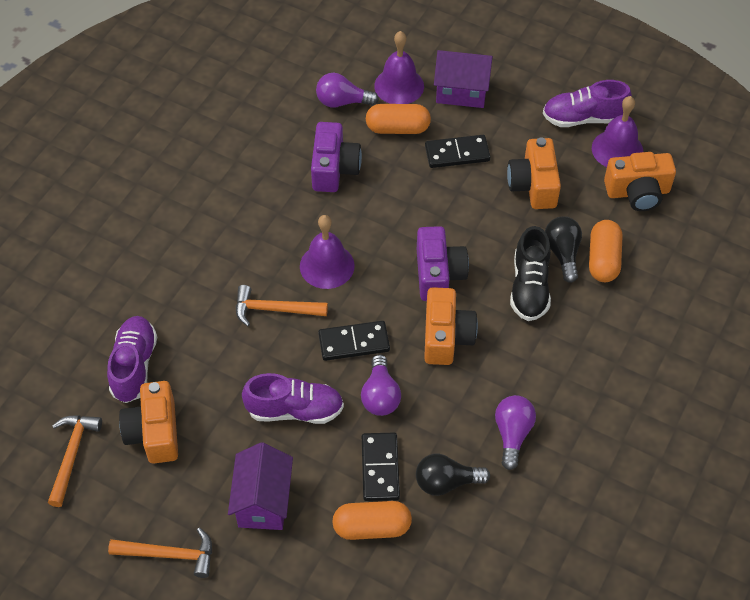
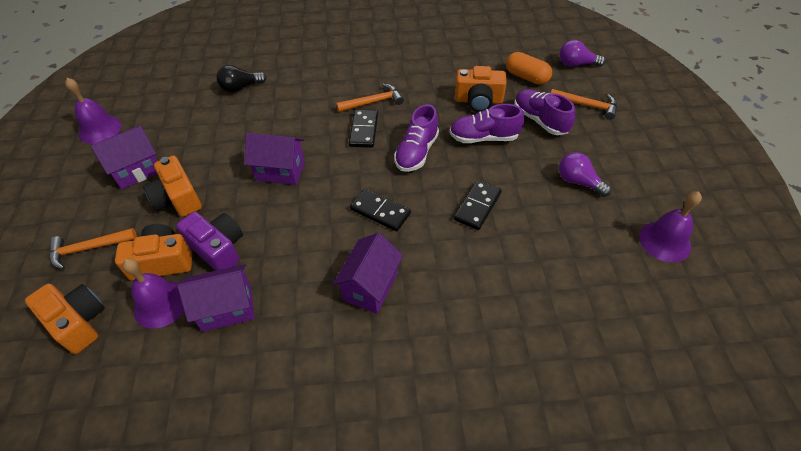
black light bulb: 2 -> 1
black shoe: 1 -> 0
orange capsule: 3 -> 1
purple camera: 2 -> 1
purple house: 2 -> 4
purple light bulb: 3 -> 2

